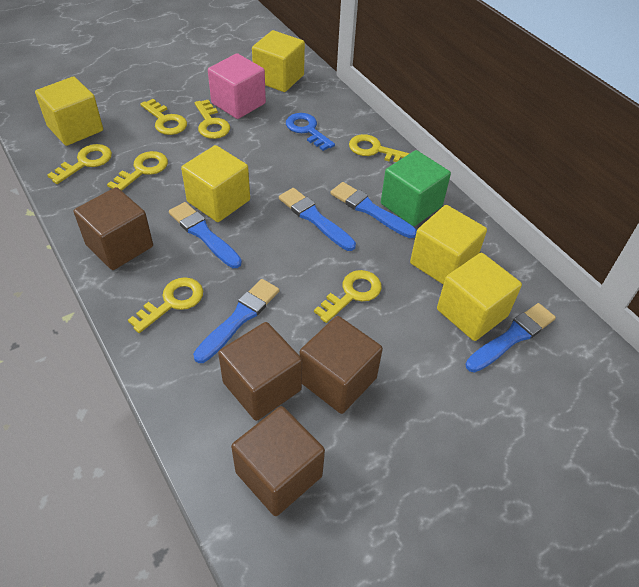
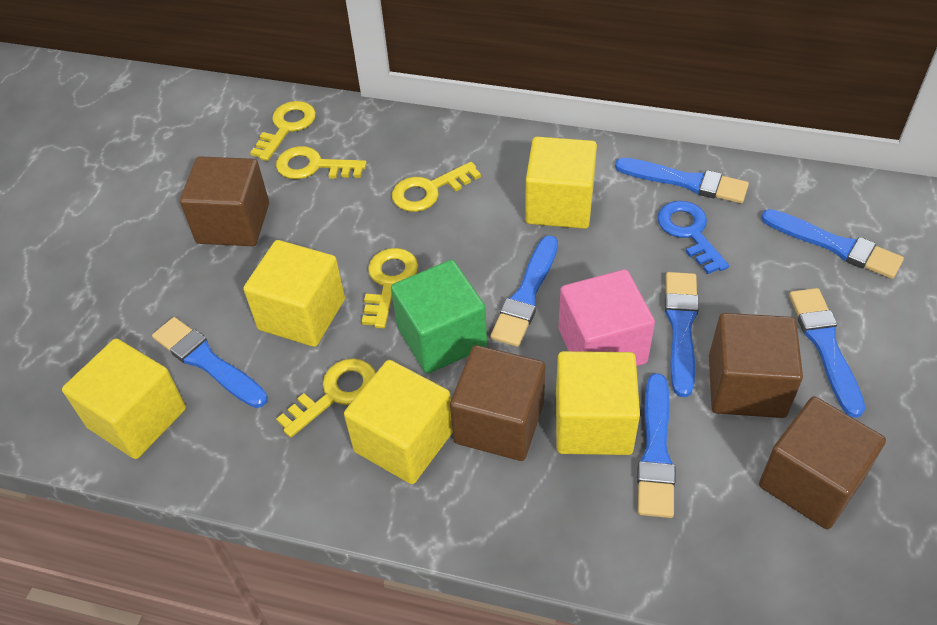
blue brush: 5 -> 7
yellow key: 7 -> 5

